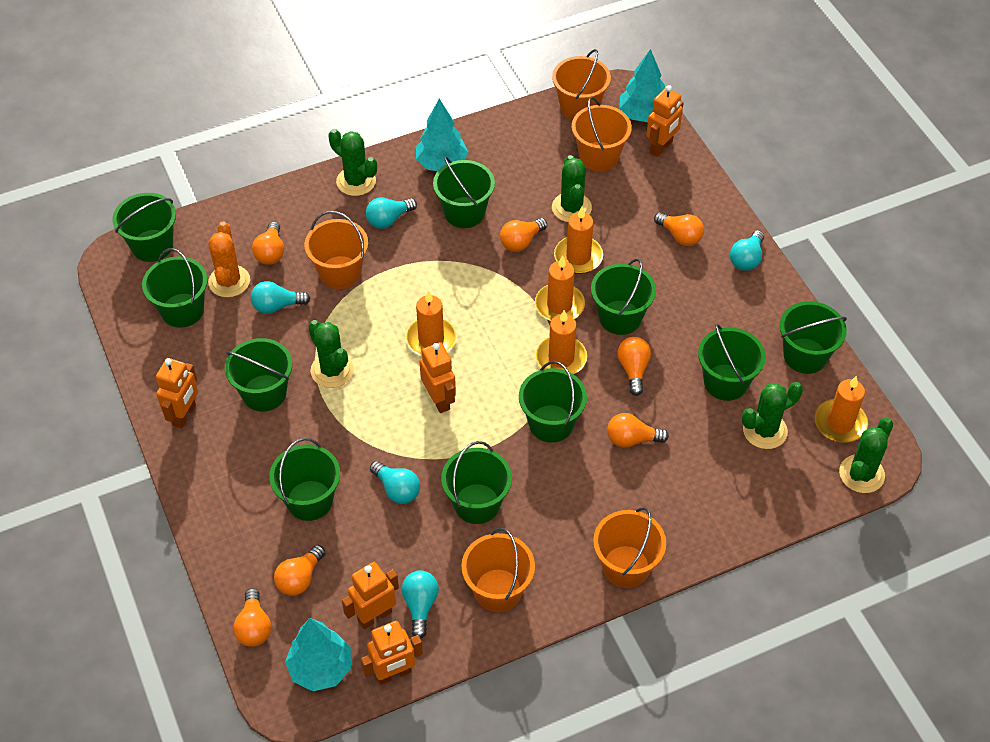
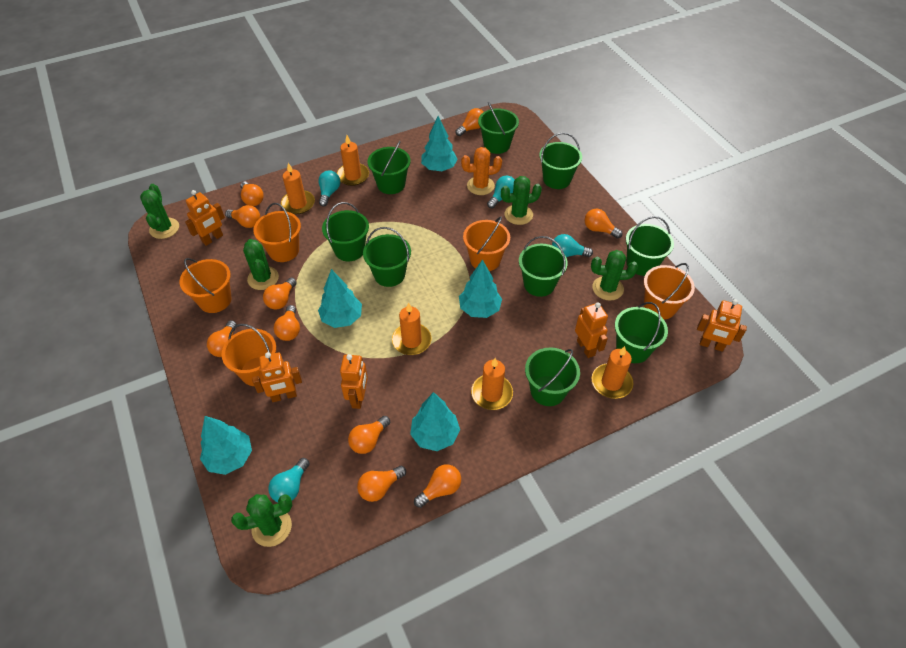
green bucket: 10 -> 9
orange light bulb: 7 -> 10
turquoise light bulb: 5 -> 4
turquoise tree: 3 -> 5

